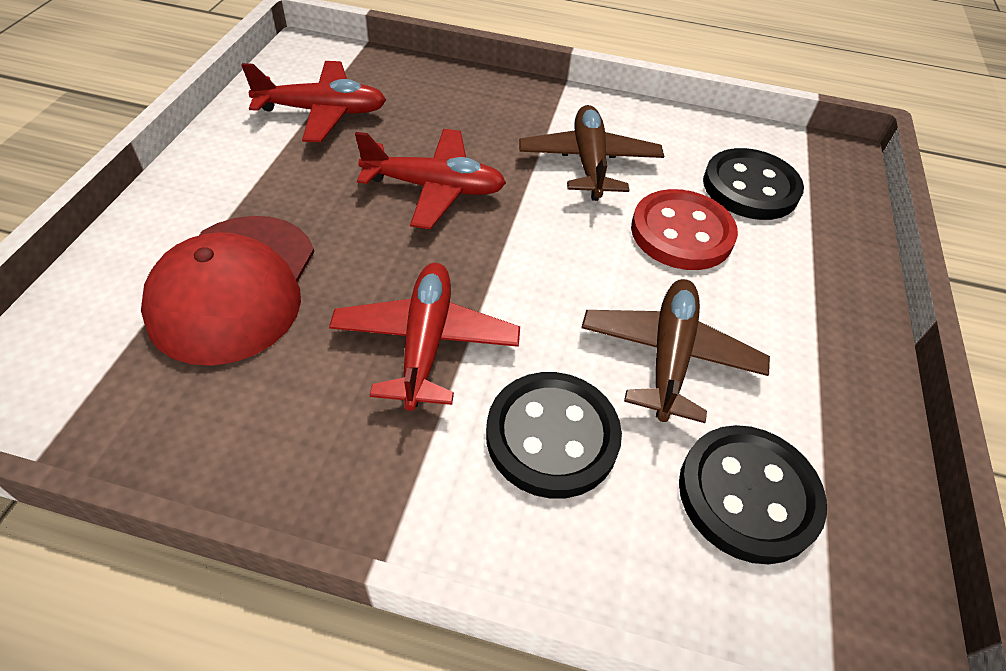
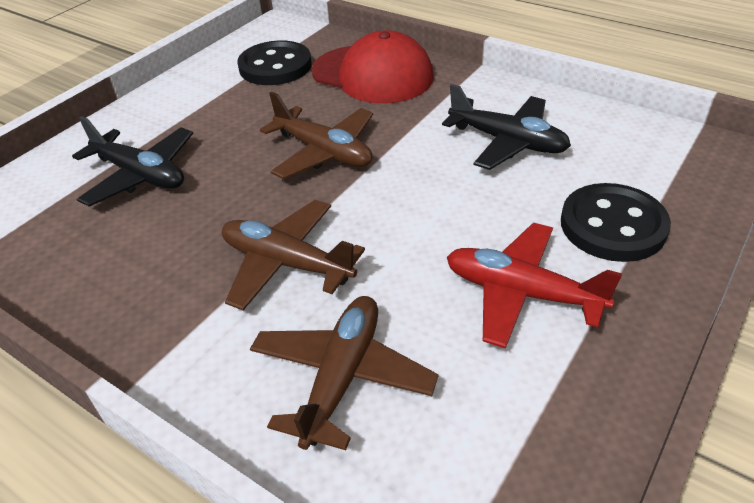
black button: 3 -> 2
black plane: 0 -> 2
brown plane: 2 -> 3
red button: 1 -> 0
red plane: 3 -> 1

